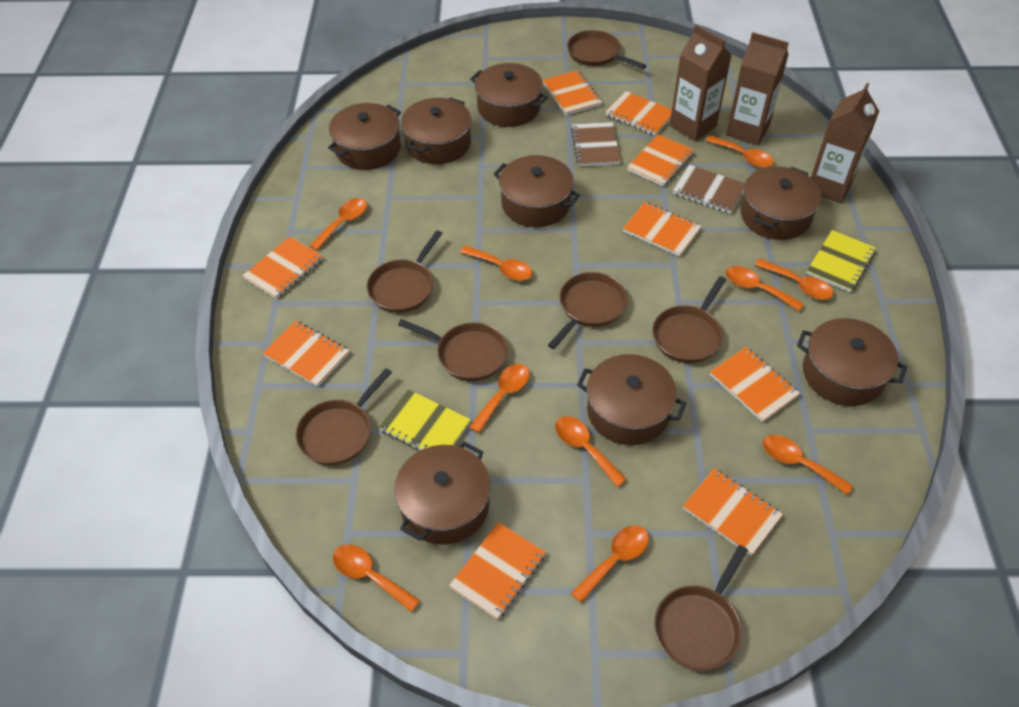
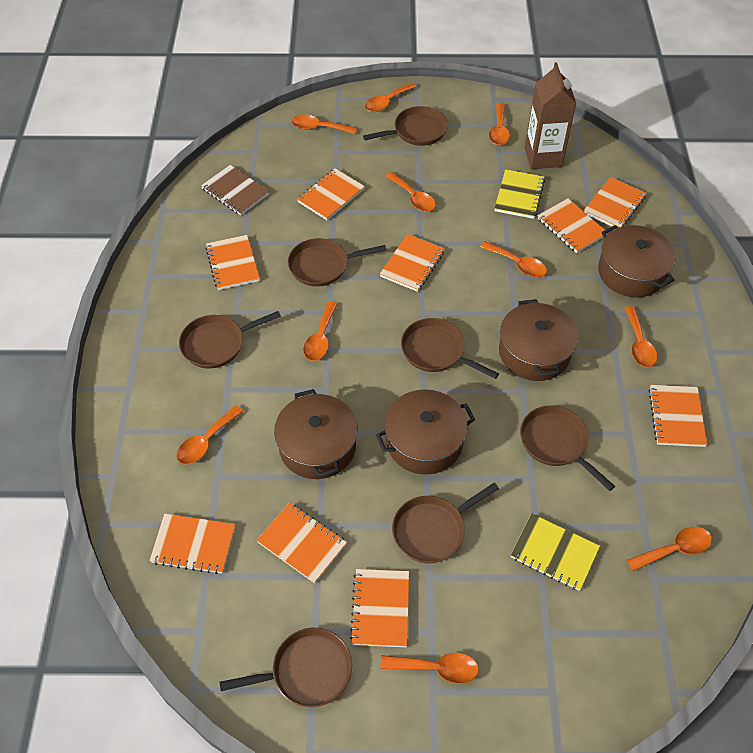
brown carton: 3 -> 1
brown notebook: 2 -> 1
brown pot: 8 -> 4

